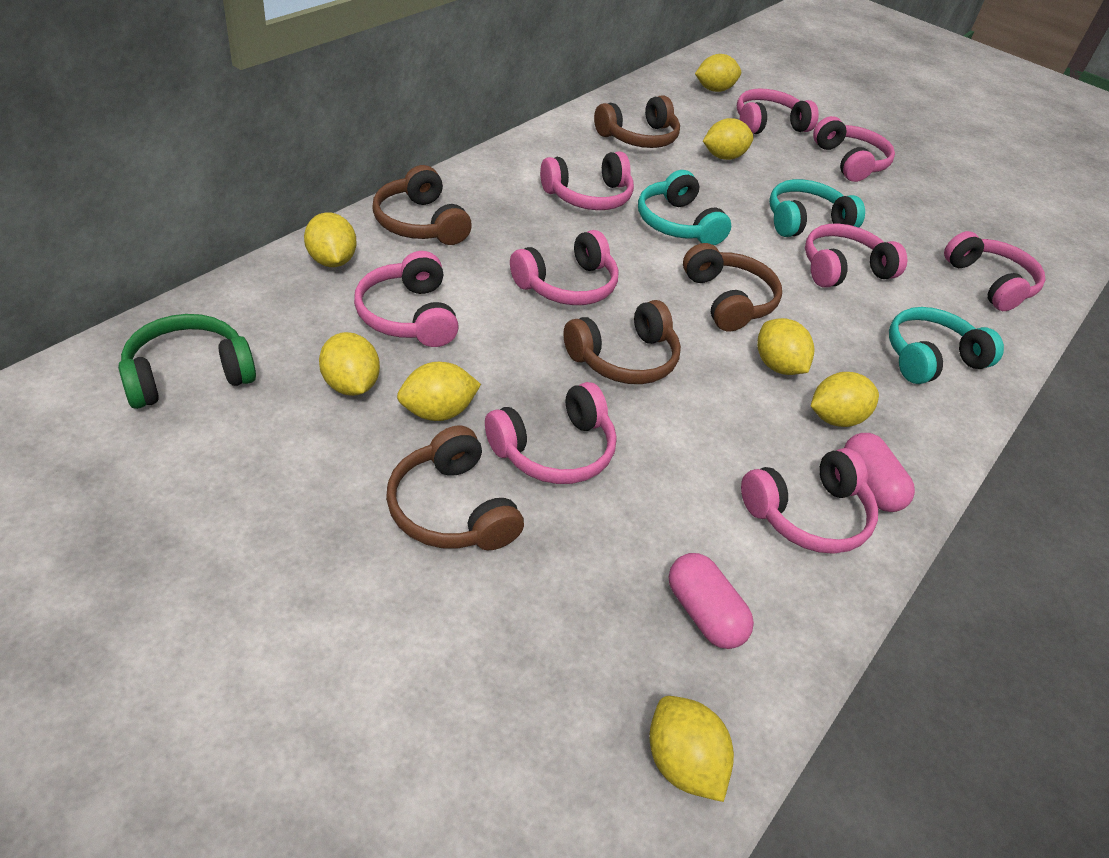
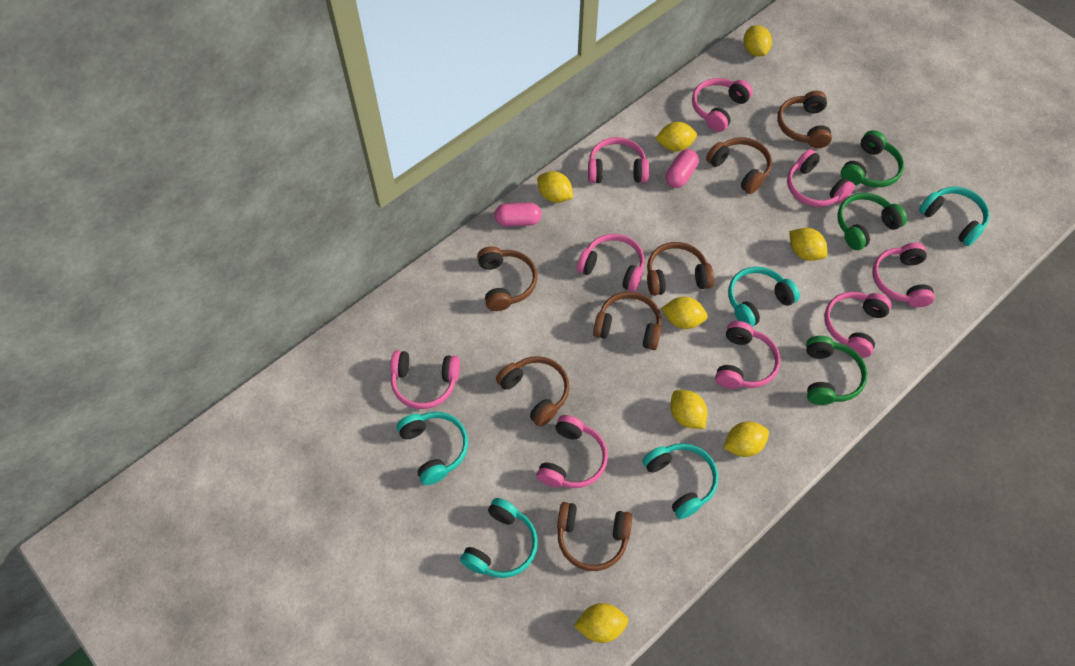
brown headphones: 5 -> 7
green headphones: 1 -> 3
turquoise headphones: 3 -> 5

